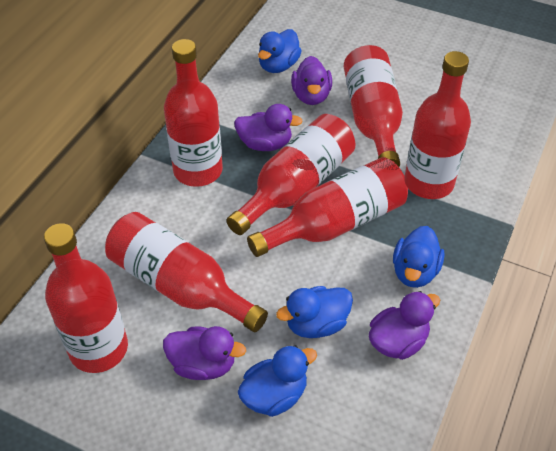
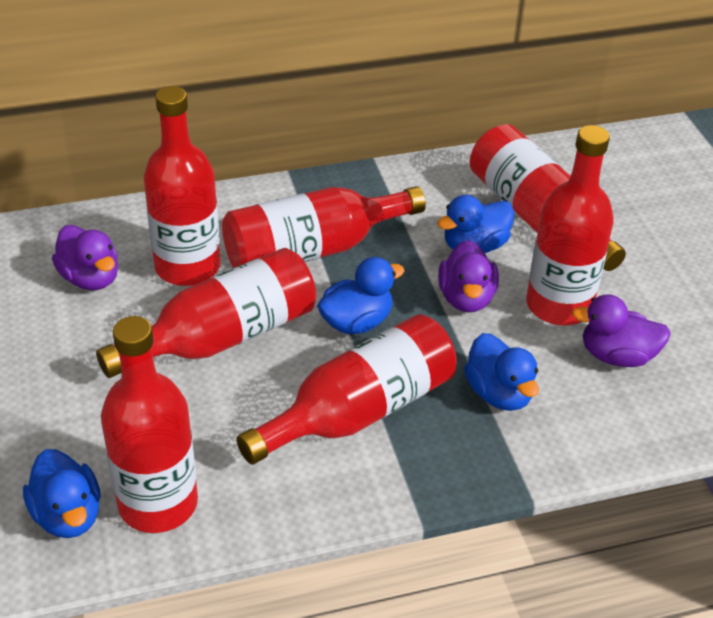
purple duck: 4 -> 3

